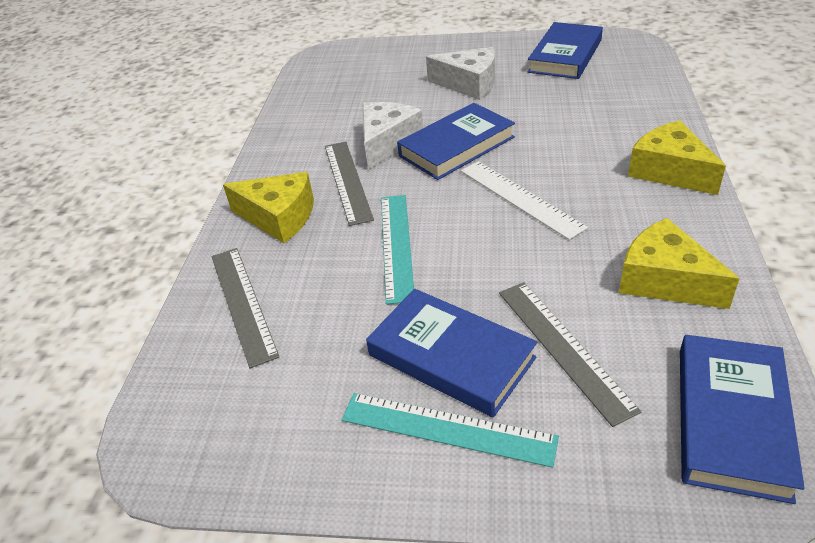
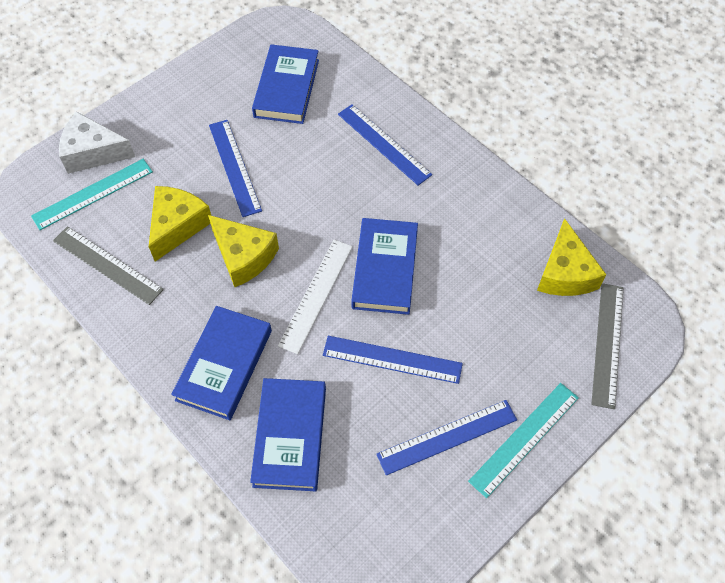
blue ruler: 0 -> 4
grey ruler: 3 -> 2
white cheese: 2 -> 1

